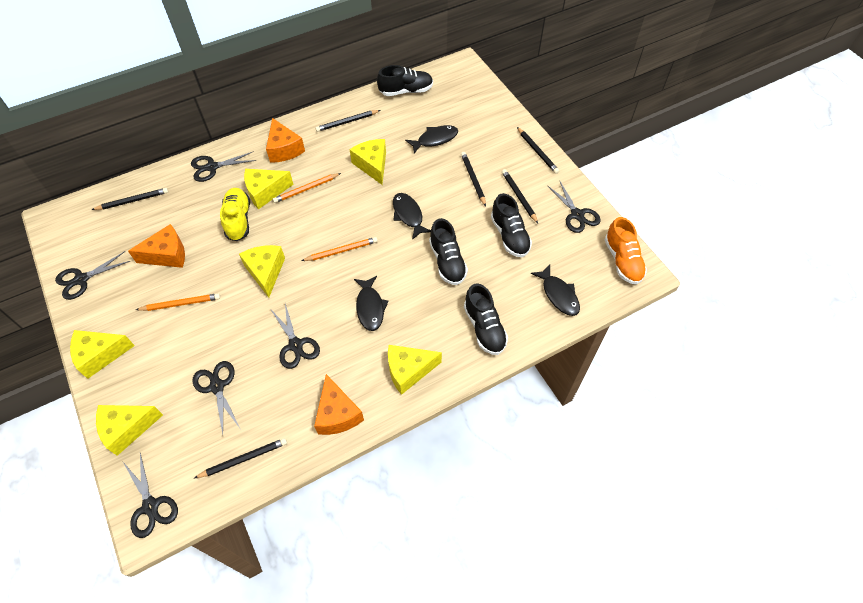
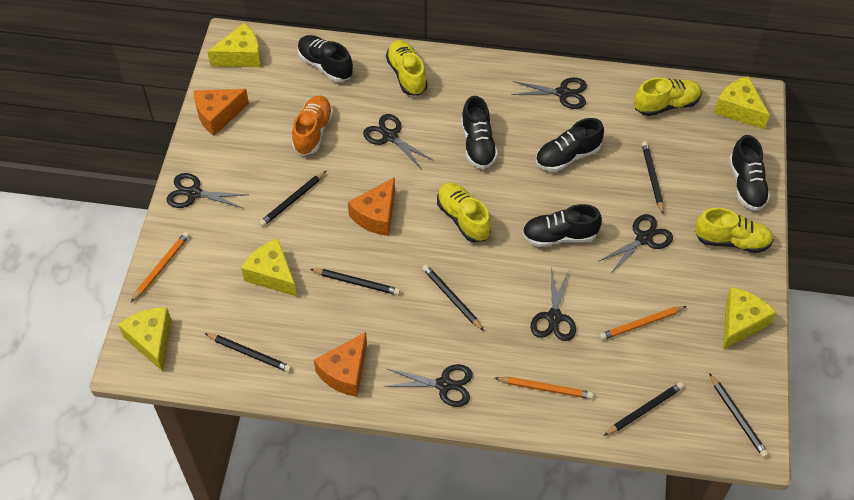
black fish: 4 -> 0
black pencil: 6 -> 7
black shoe: 4 -> 5
yellow cheese: 6 -> 5
yellow shoe: 1 -> 4

